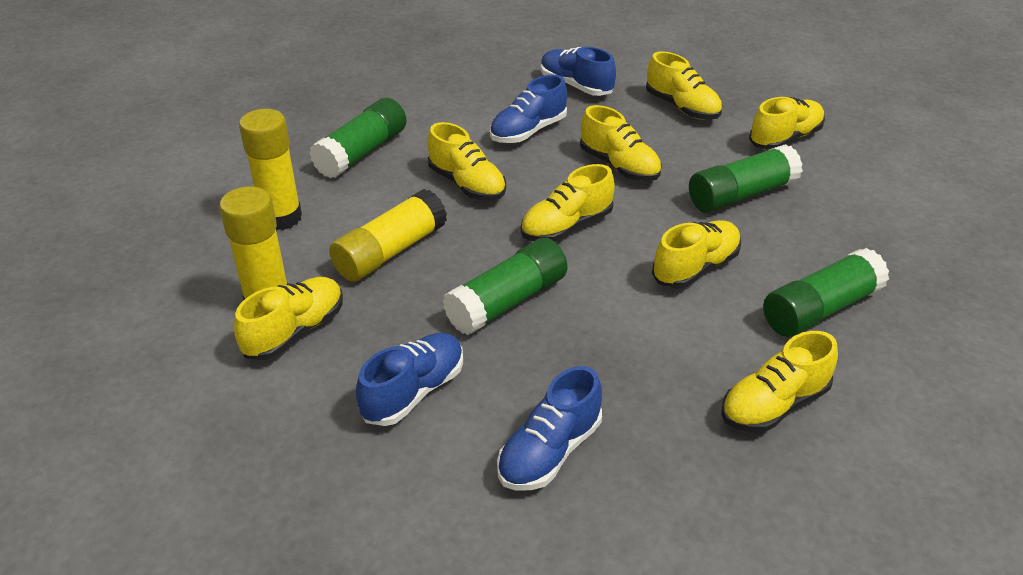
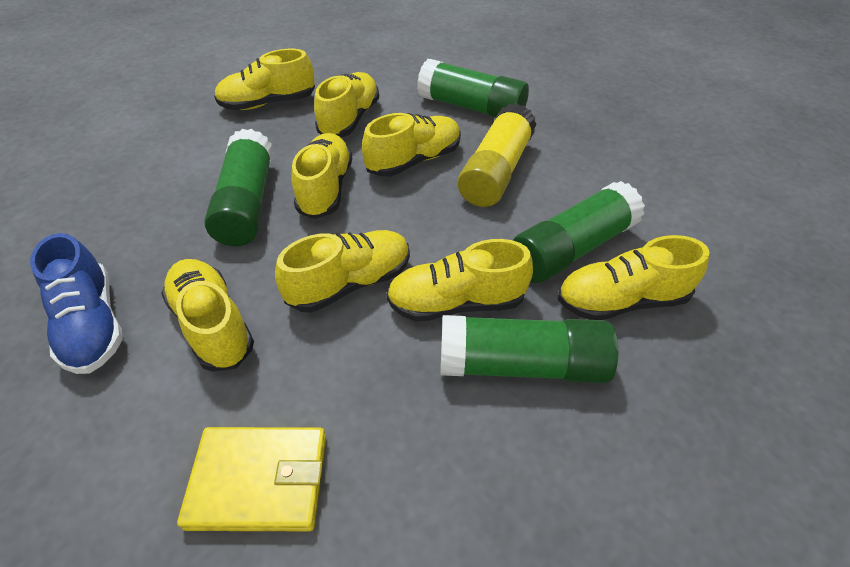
blue shoe: 4 -> 1
yellow glue stick: 3 -> 1
yellow wallet: 0 -> 1

